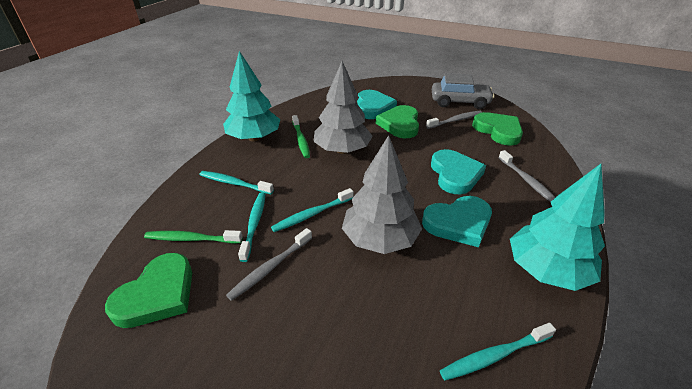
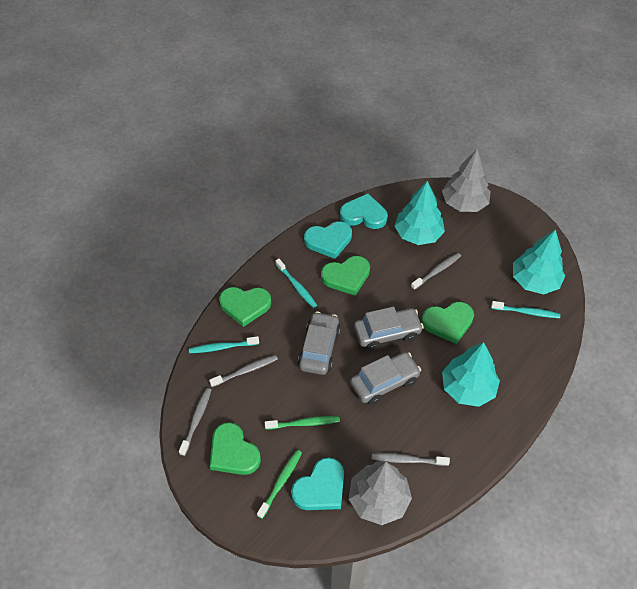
green heart: 3 -> 4
grey car: 1 -> 3
grey toothbrush: 3 -> 4
turquoise toothbrush: 4 -> 3
turquoise tree: 2 -> 3

